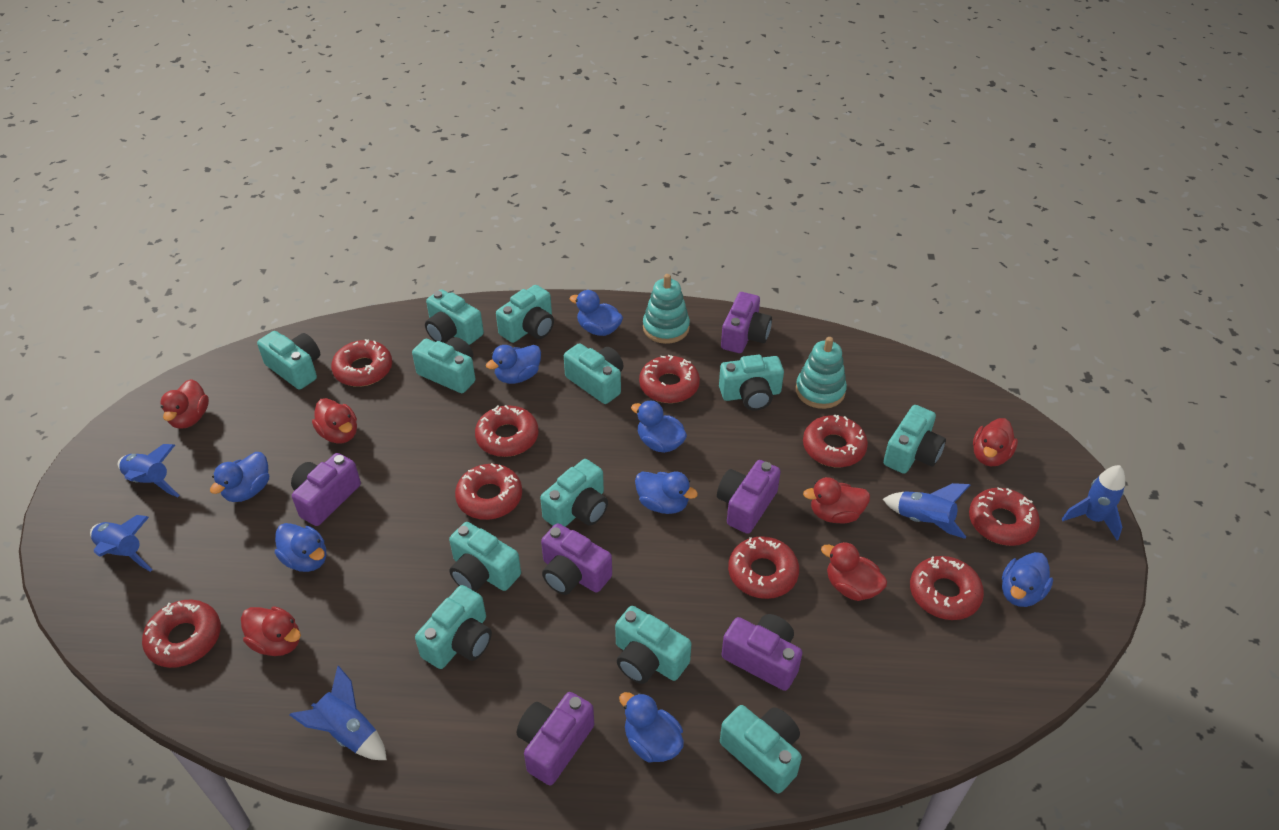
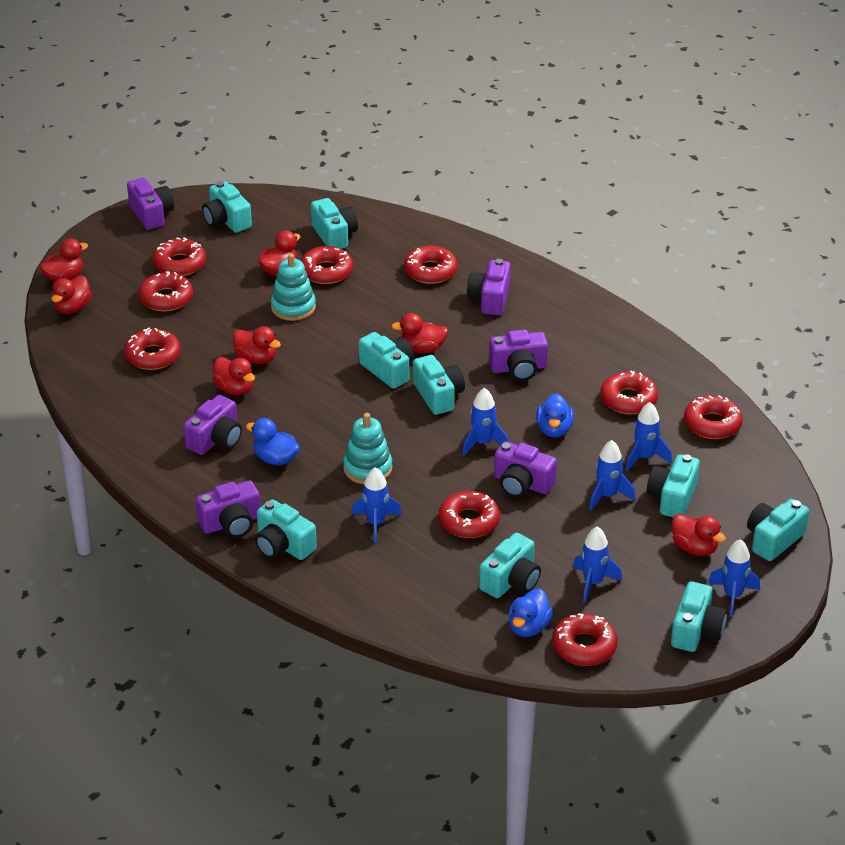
blue duck: 8 -> 3
blue rocket: 5 -> 6
red duck: 6 -> 7
turquoise camera: 12 -> 9

